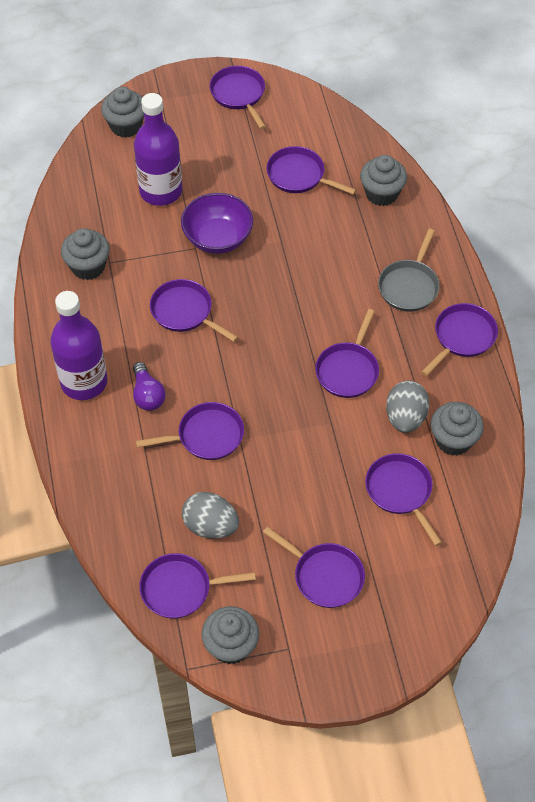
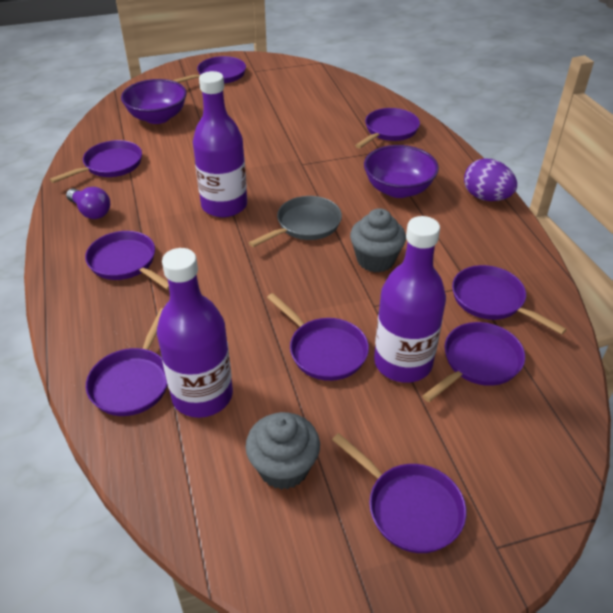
grey cupcake: 5 -> 2
grey egg: 2 -> 0
purple bottle: 2 -> 3
purple bowl: 1 -> 2
purple egg: 0 -> 1

